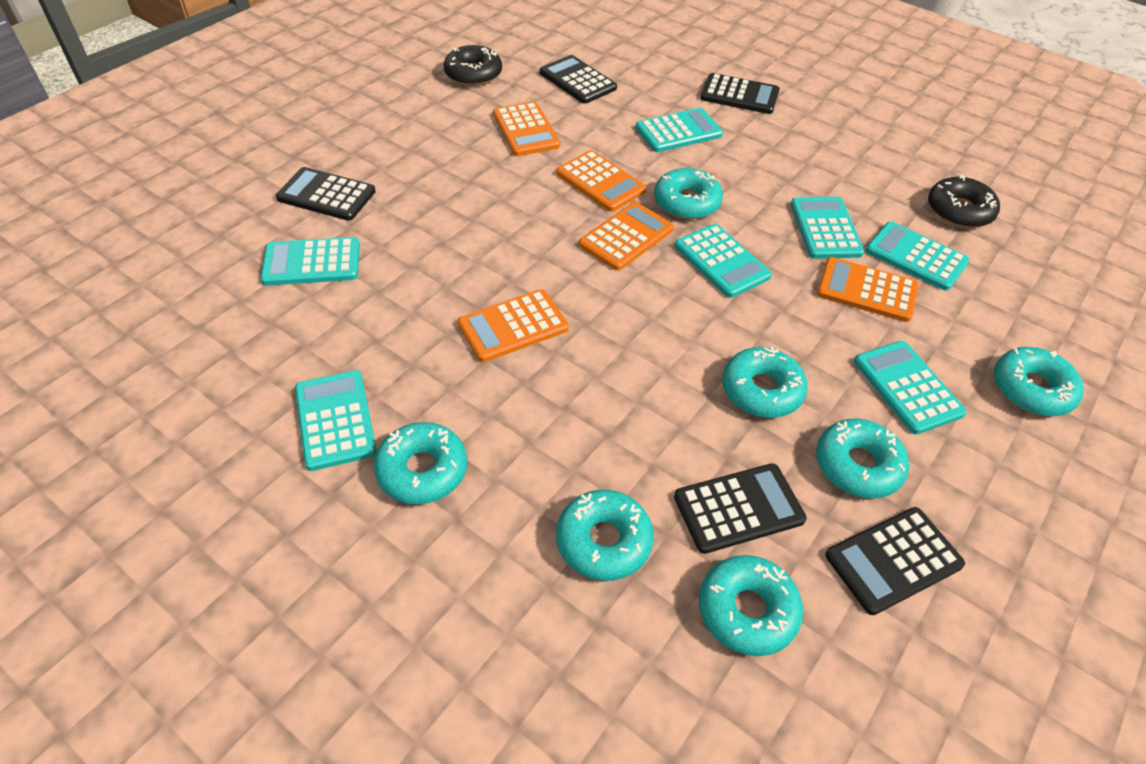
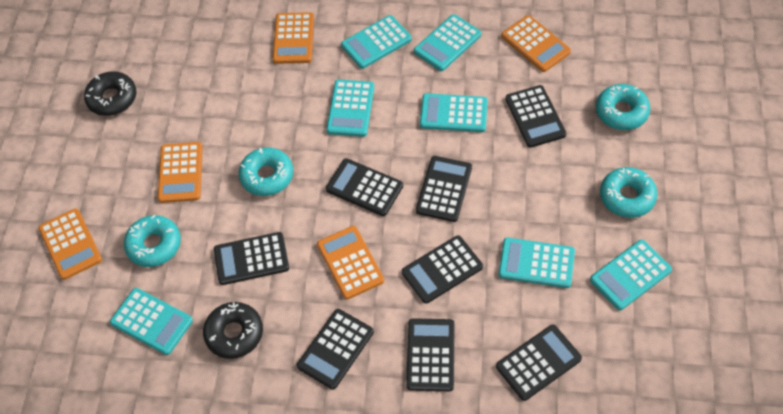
black calculator: 5 -> 8
turquoise donut: 7 -> 4

